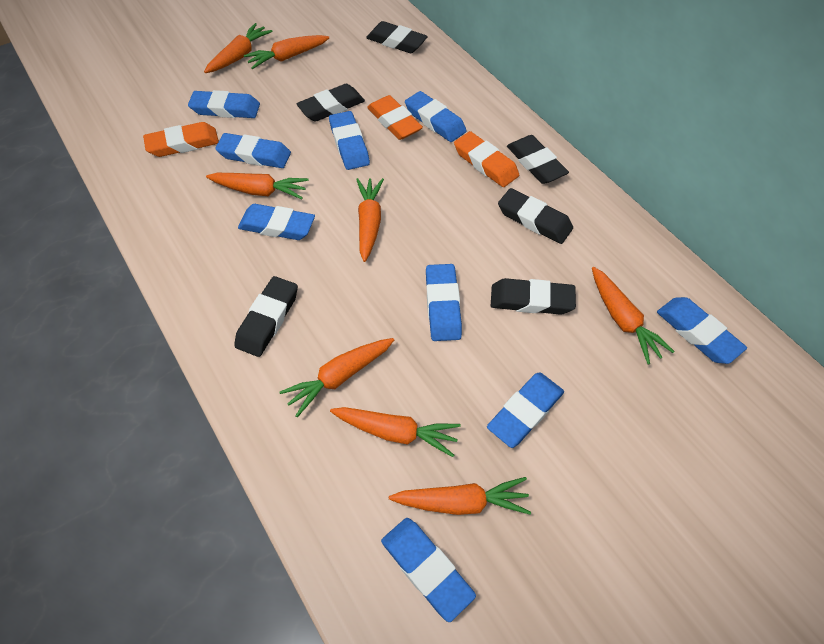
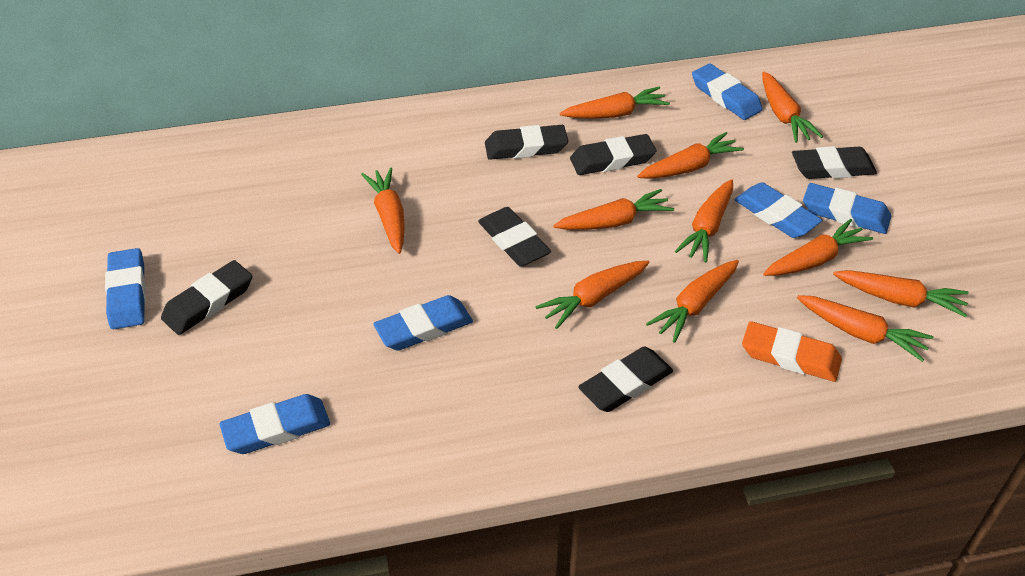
blue eraser: 9 -> 6
orange carrot: 8 -> 11
orange eraser: 3 -> 1

